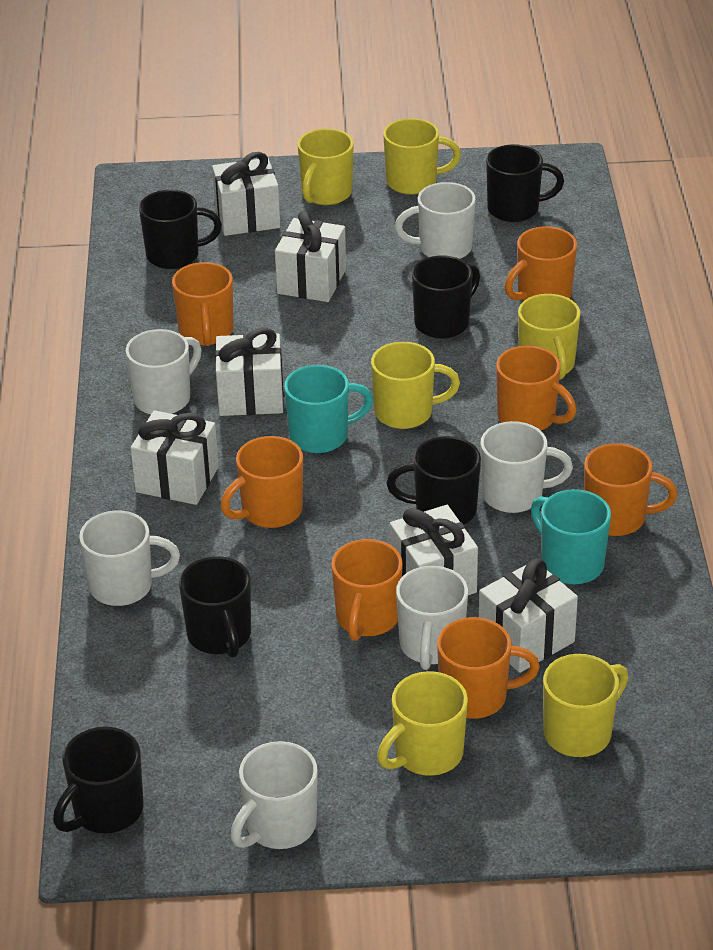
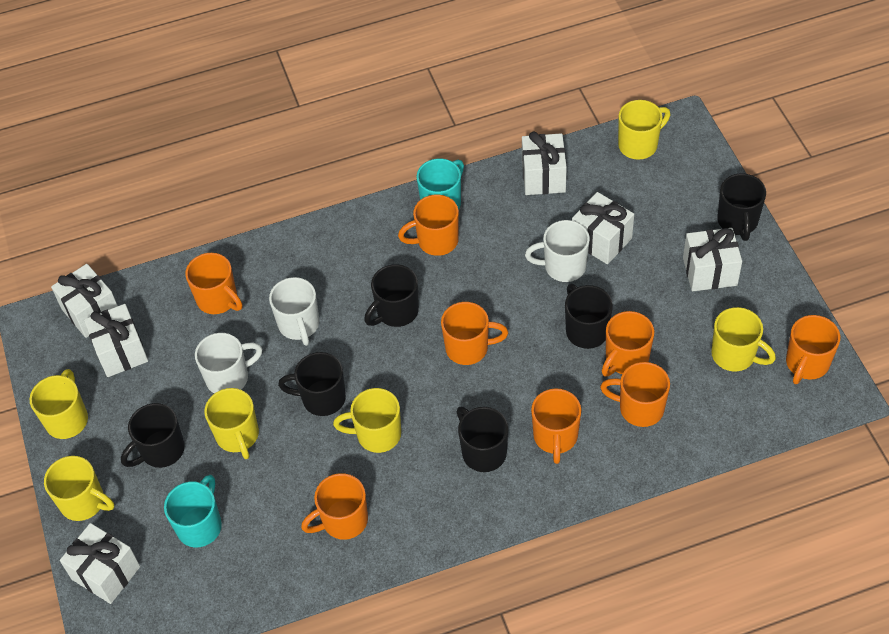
orange mug: 7 -> 8
white mug: 6 -> 3

